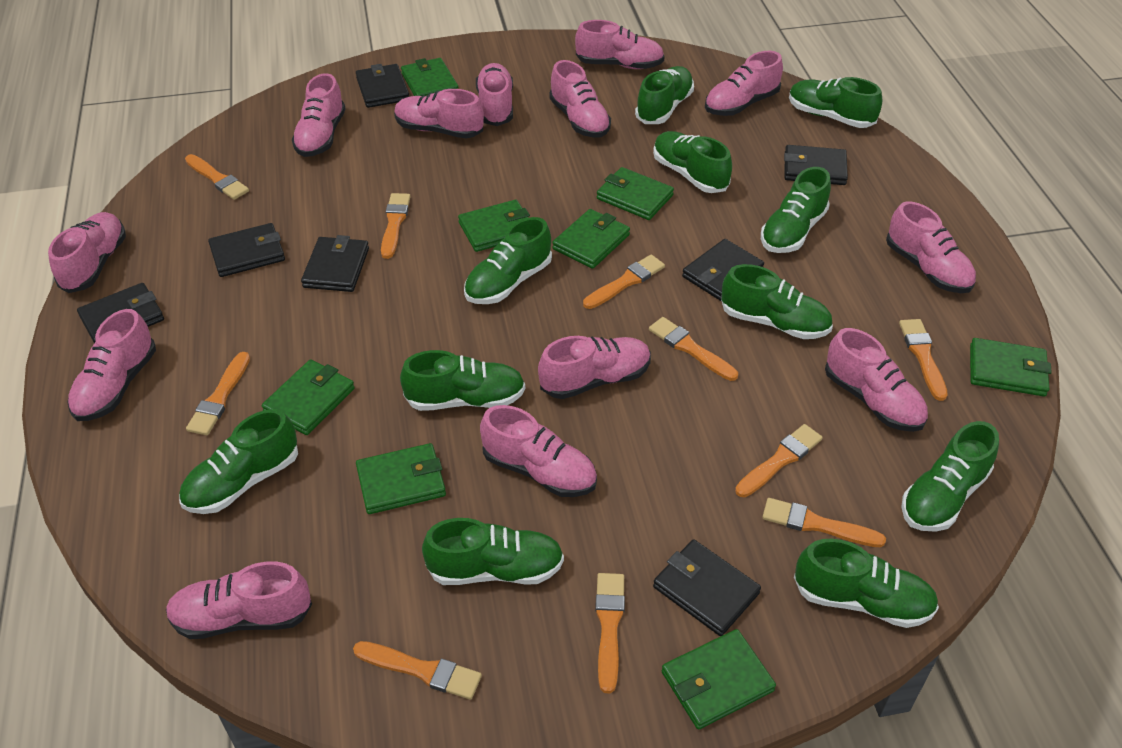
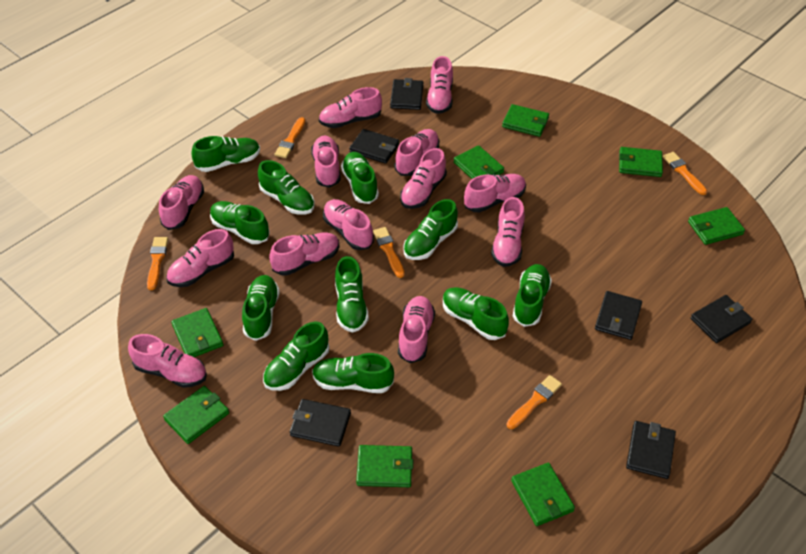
black wallet: 7 -> 6
orange brush: 10 -> 5

